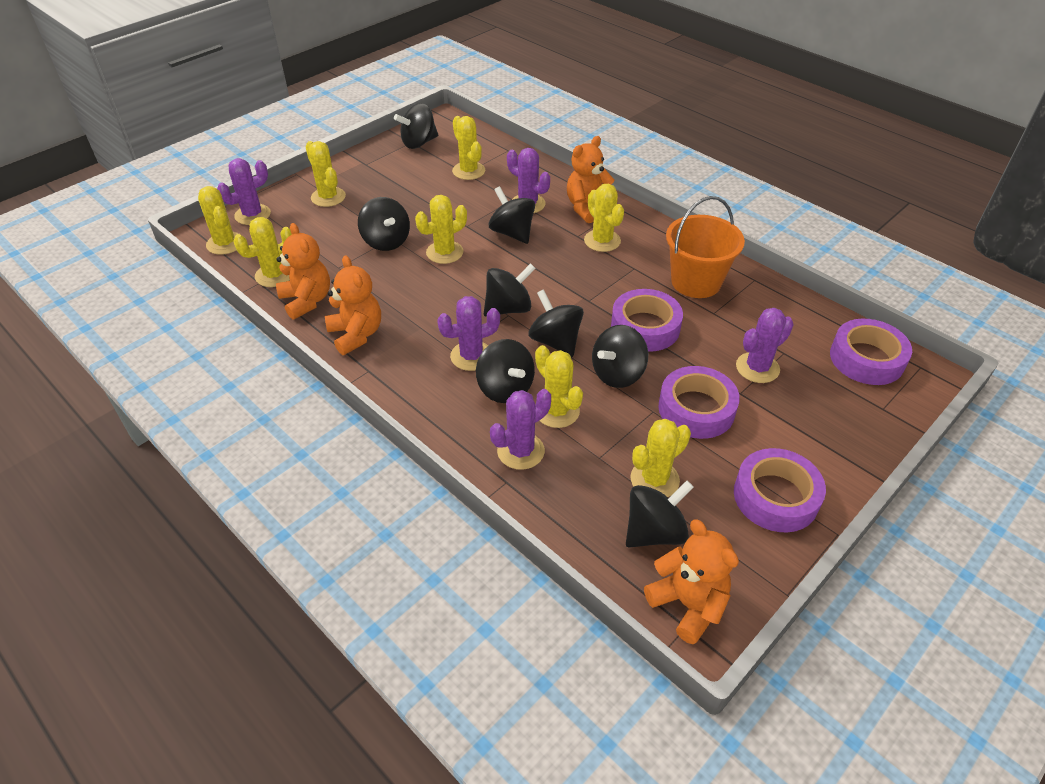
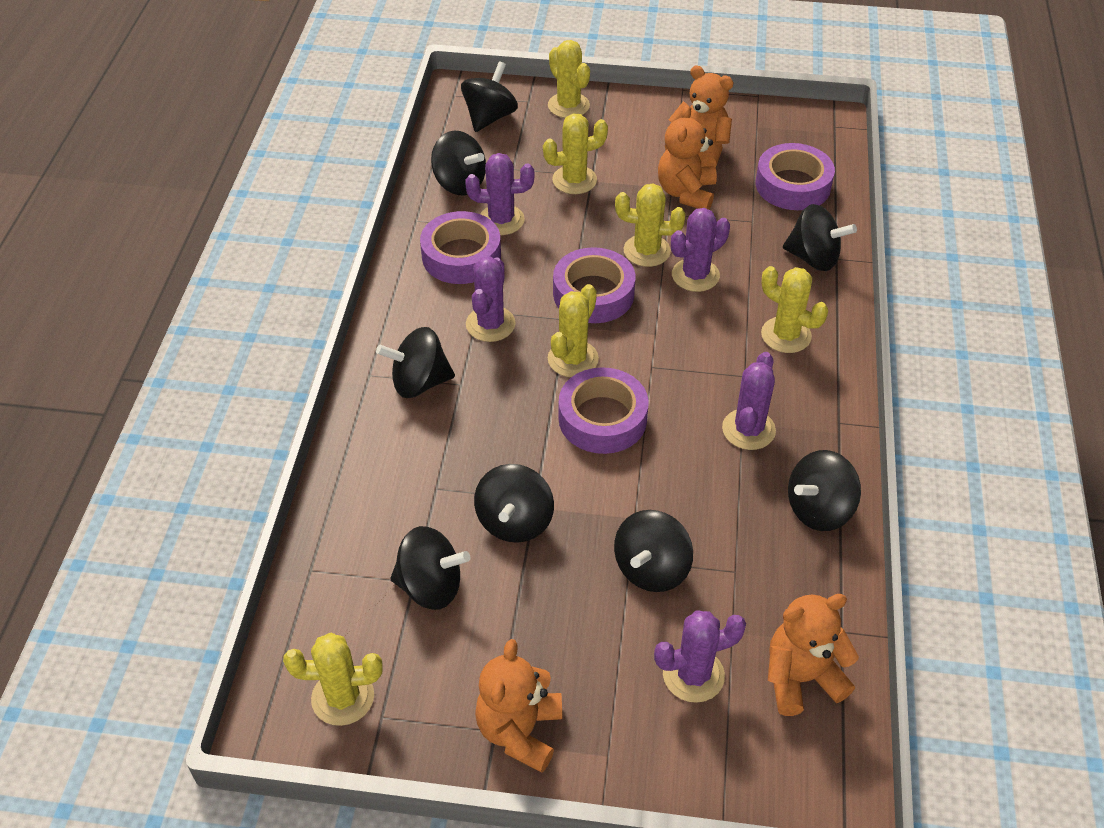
orange bucket: 1 -> 0
yellow cactus: 8 -> 6

